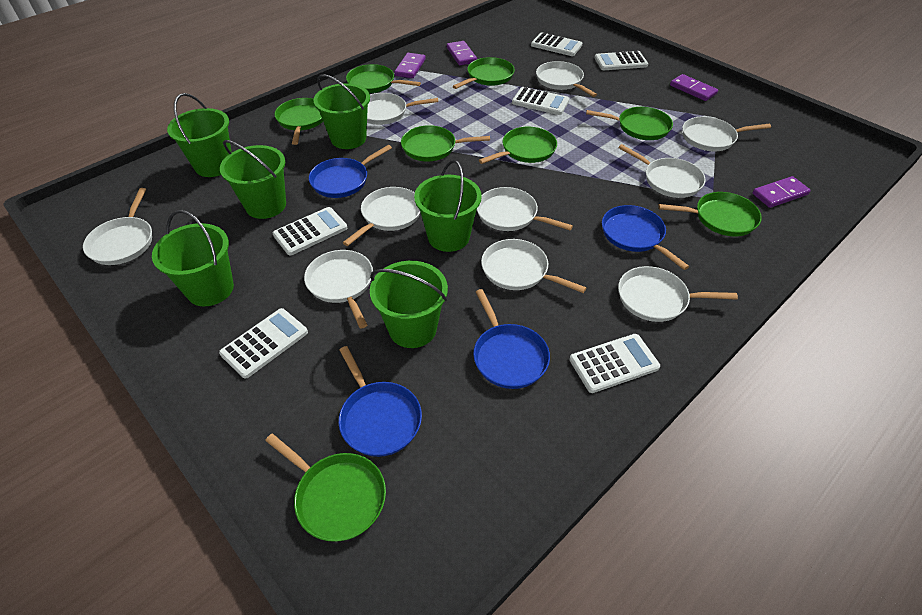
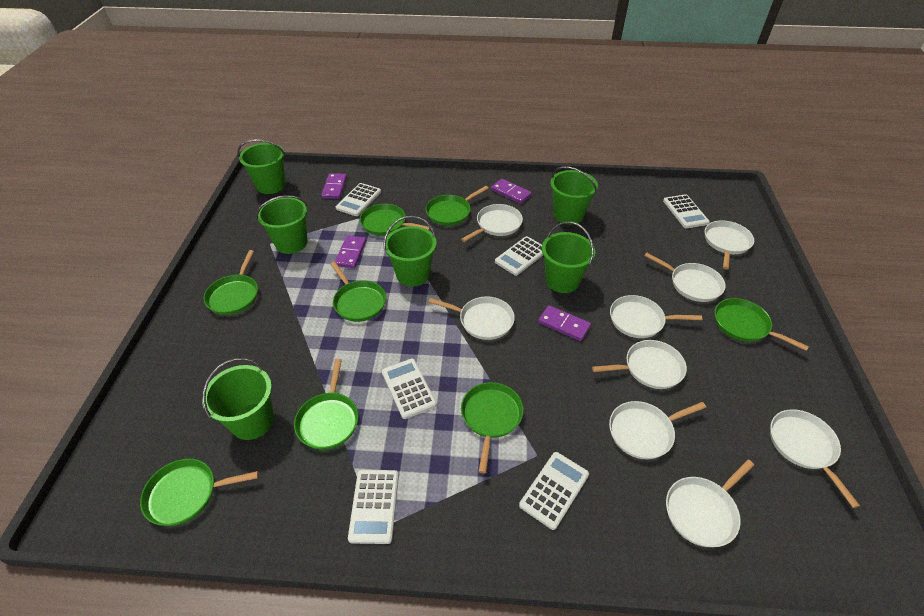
blue pan: 4 -> 0
white pan: 10 -> 9

